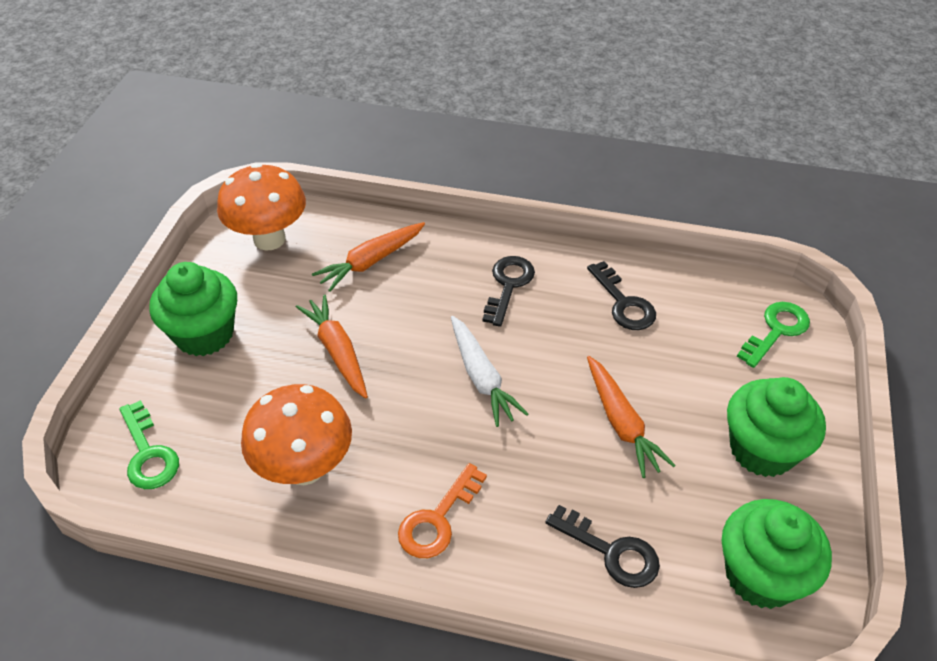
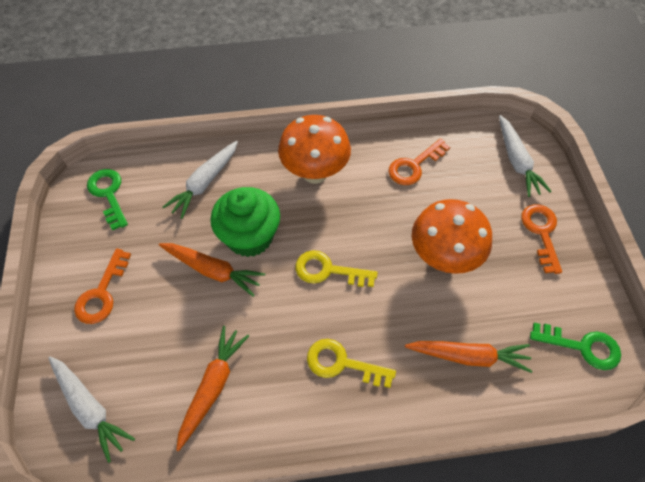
black key: 3 -> 0
green cupcake: 3 -> 1
orange key: 1 -> 3
white carrot: 1 -> 3
yellow key: 0 -> 2

